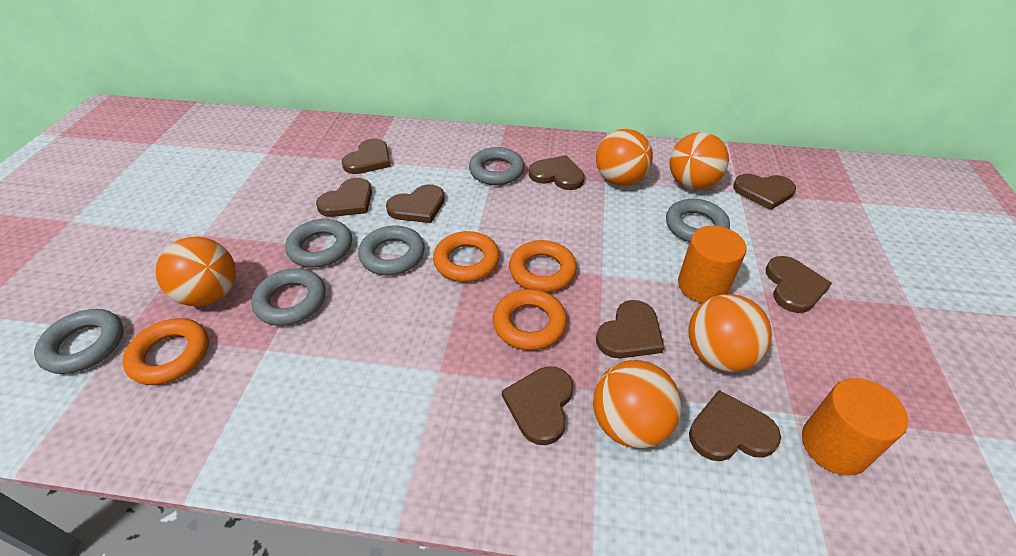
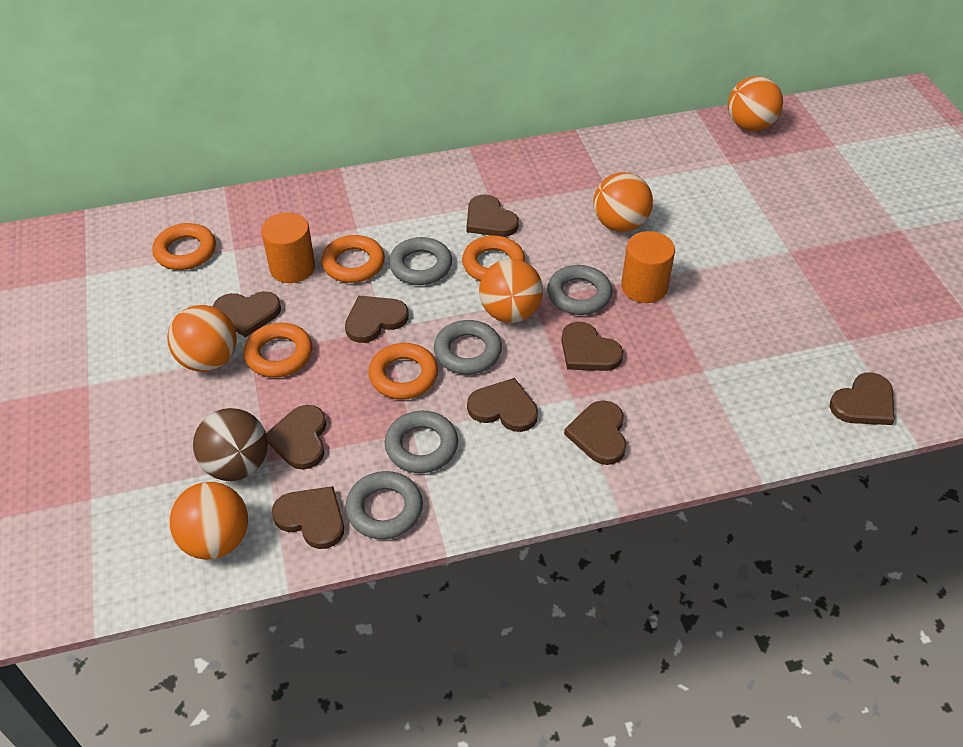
brown ball: 0 -> 1
grey ring: 6 -> 5
orange ring: 4 -> 5

